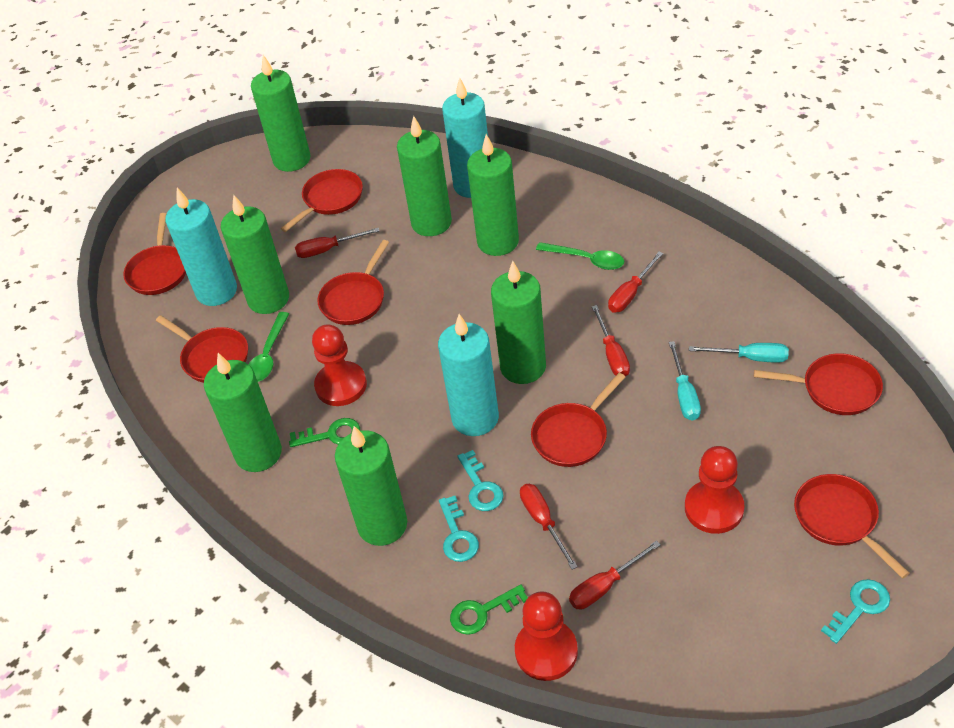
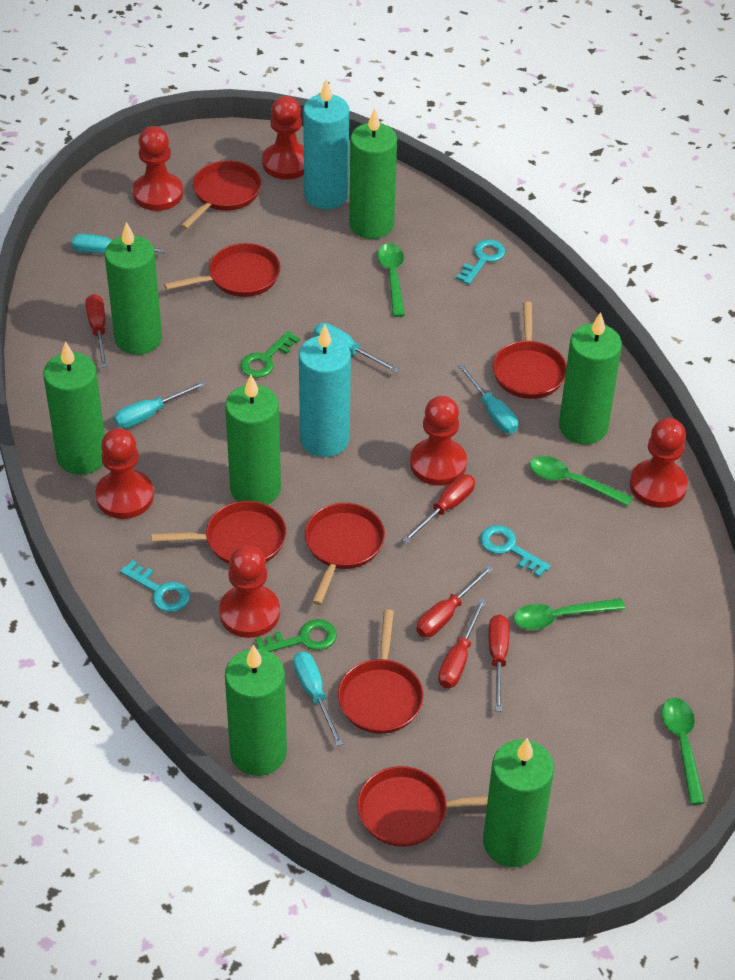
green spoon: 2 -> 4
red pawn: 3 -> 6
turquoise candle: 3 -> 2
turquoise screwdriver: 2 -> 5

